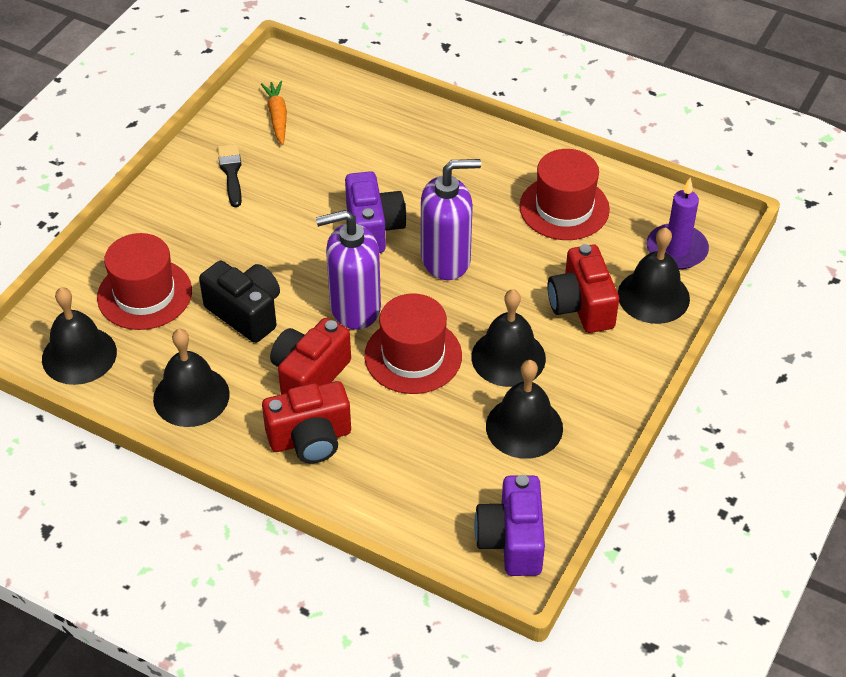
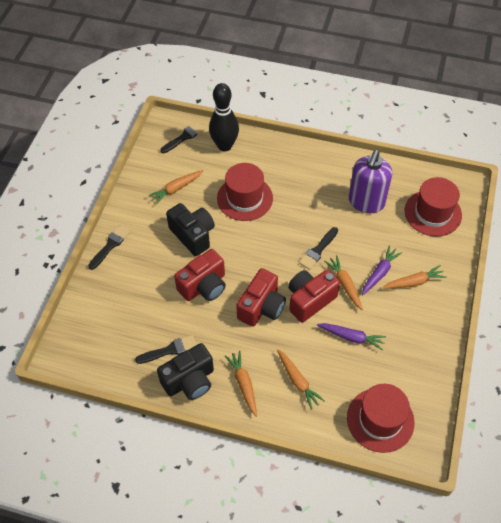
black bell: 5 -> 0
black bowling pin: 0 -> 1
black brush: 1 -> 4
black camera: 1 -> 2
orange carrot: 1 -> 5
purple camera: 2 -> 0
purple candle: 1 -> 0
purple carrot: 0 -> 2
purple soap dispenser: 2 -> 1

